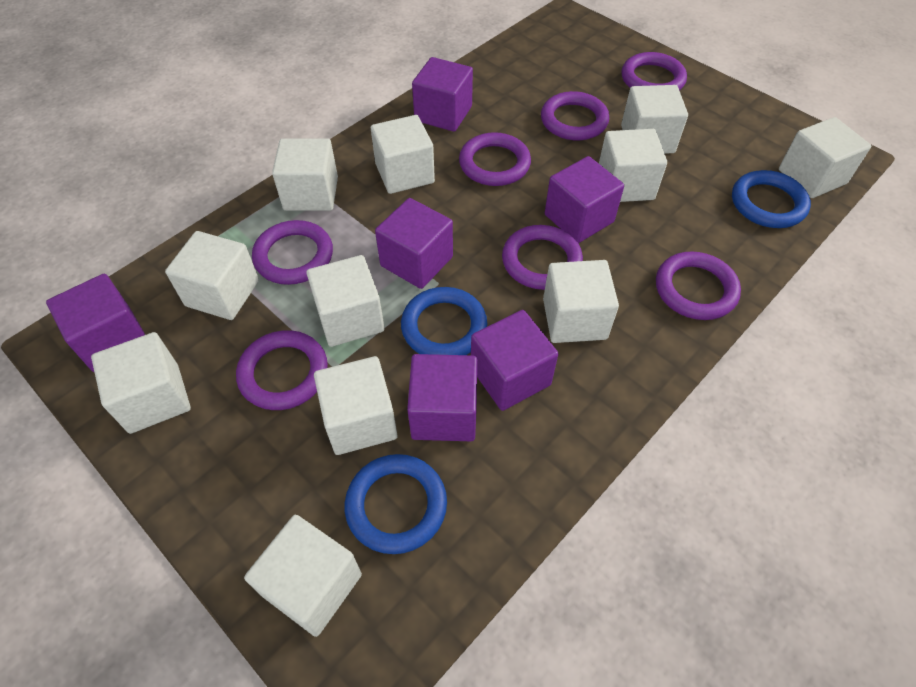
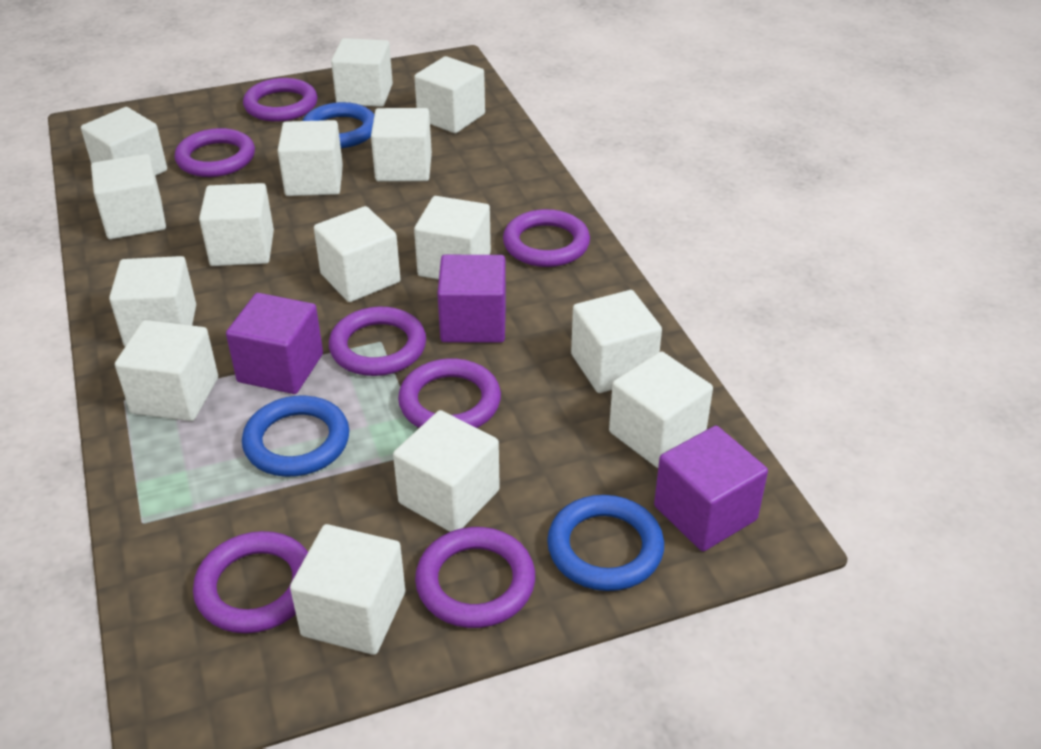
purple cube: 6 -> 3
white cube: 11 -> 15

